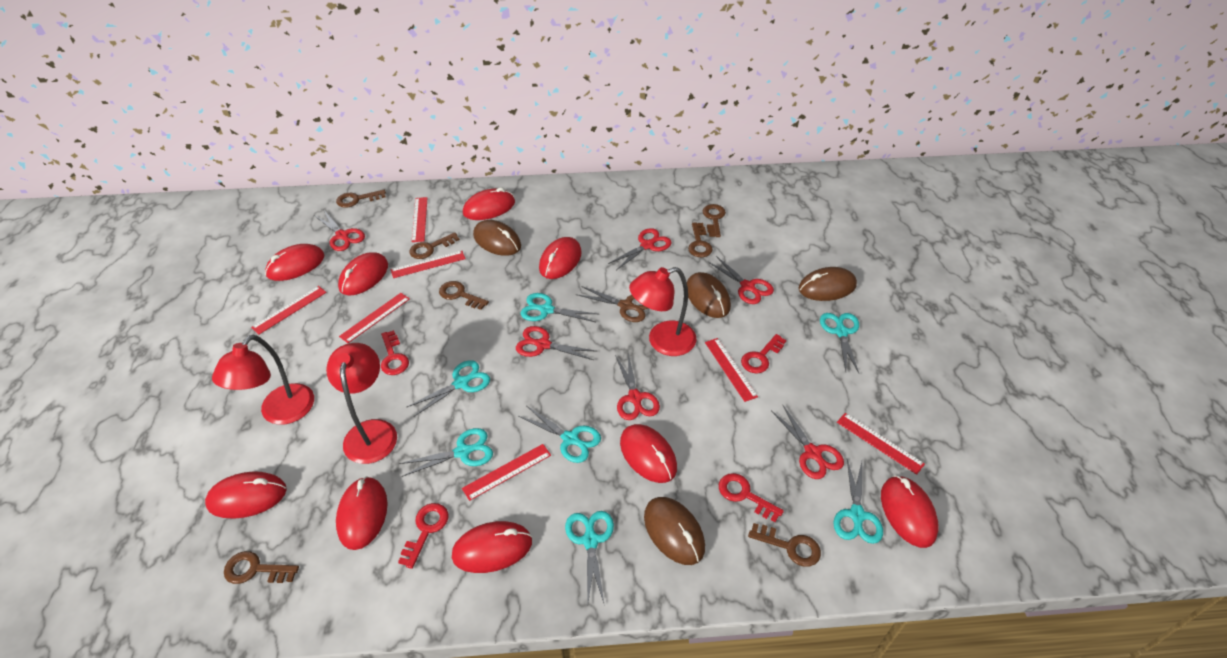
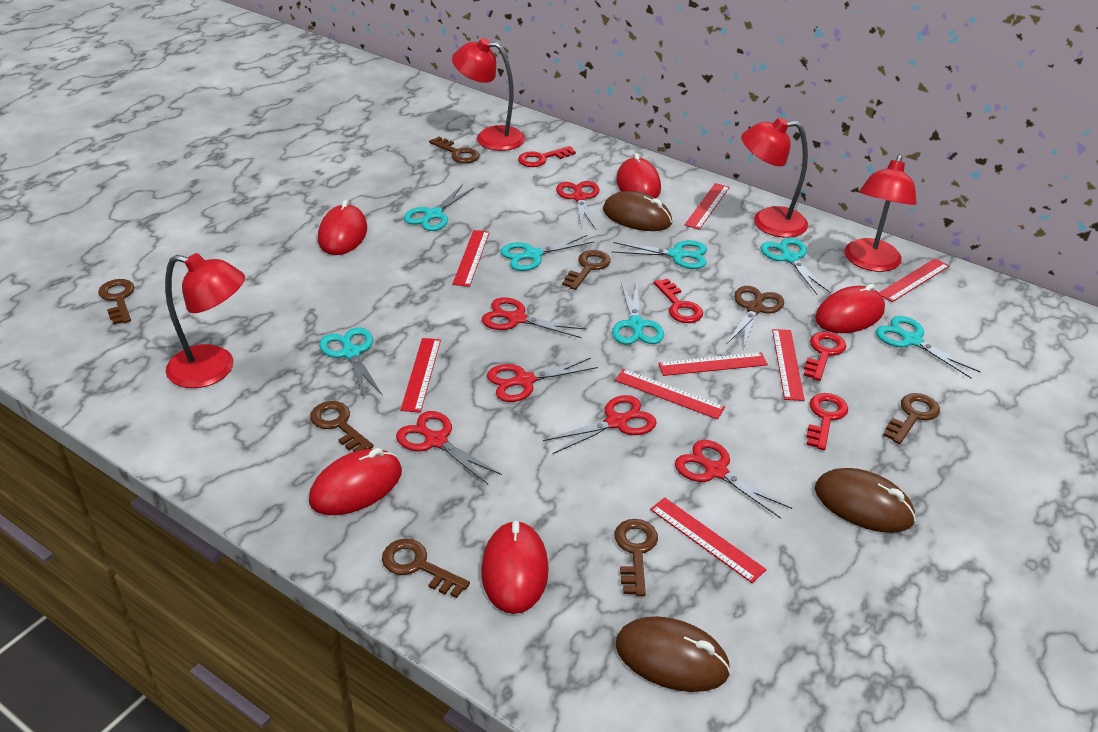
brown mouse: 4 -> 3
red lamp: 3 -> 4
red mouse: 9 -> 5
red ruler: 7 -> 8

